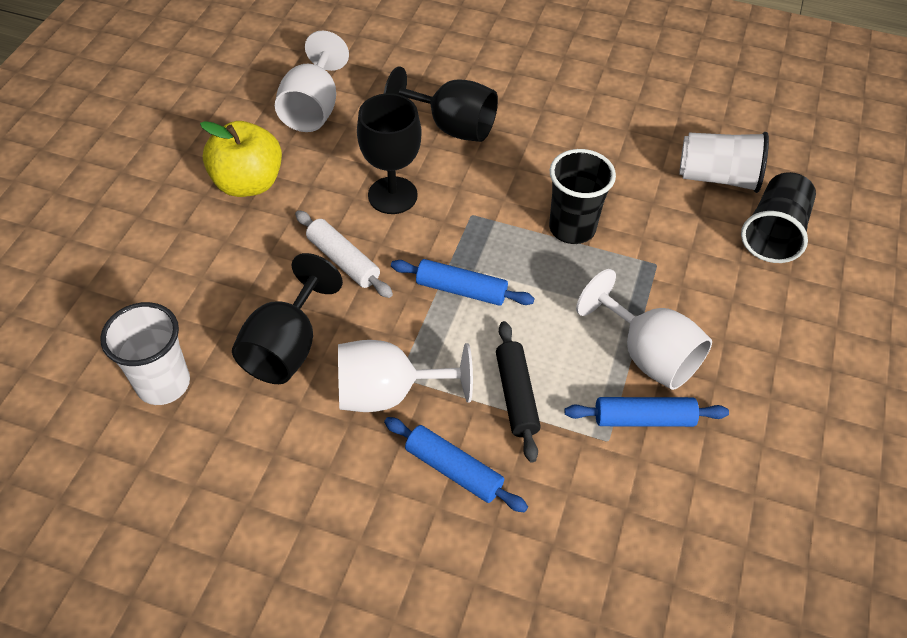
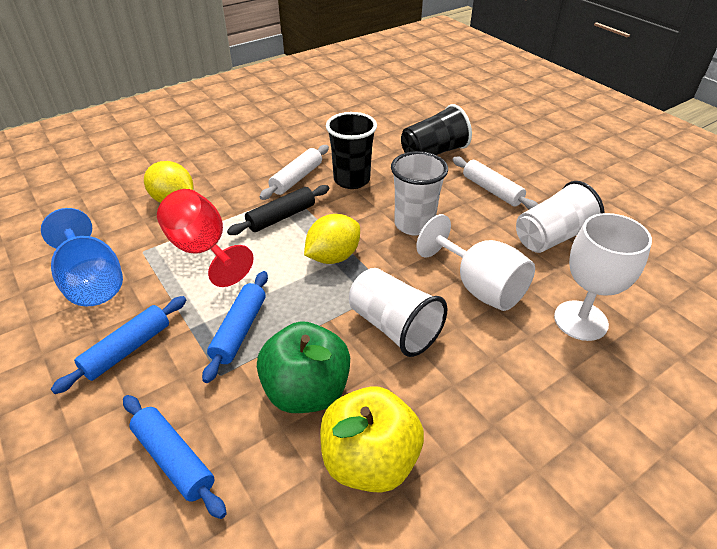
black goblet: 3 -> 0
blue goblet: 0 -> 1
green apple: 0 -> 1
red goblet: 0 -> 1
white cup: 2 -> 3
white goblet: 3 -> 2
white rolling pin: 1 -> 2
yellow lemon: 0 -> 2

